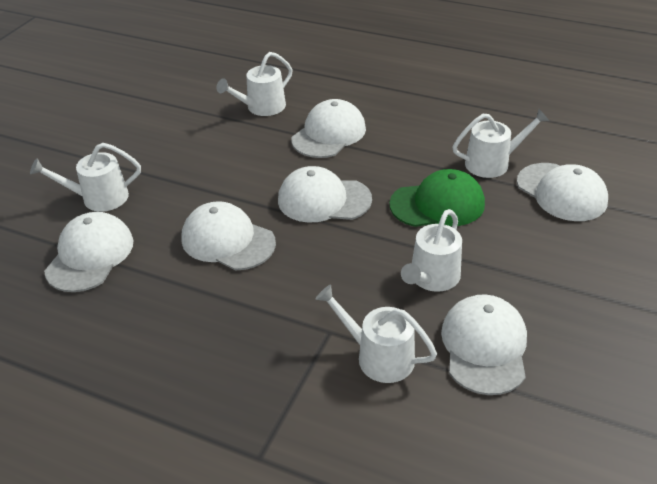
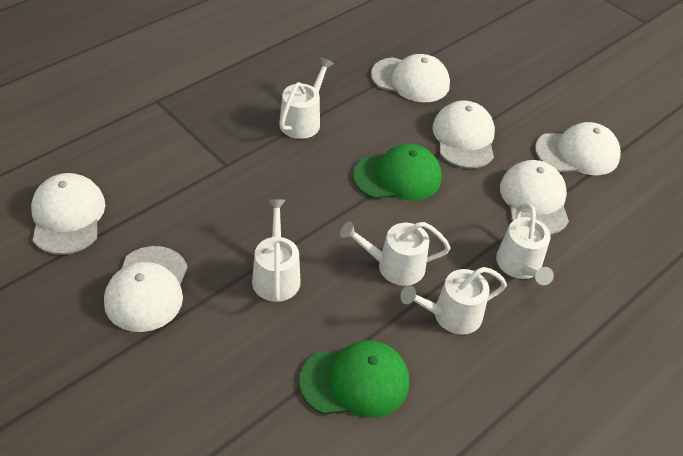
green cap: 1 -> 2

